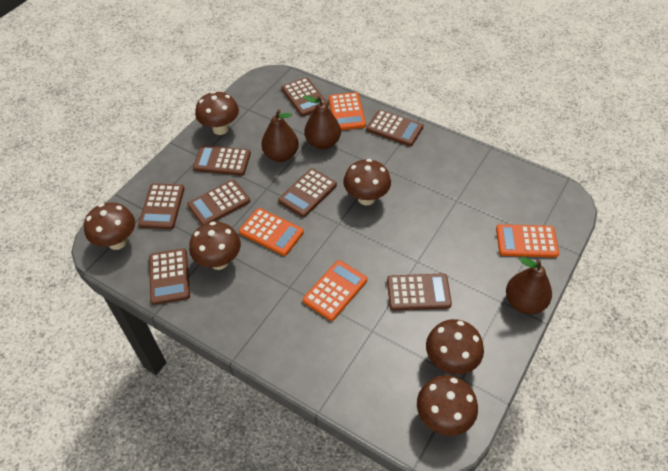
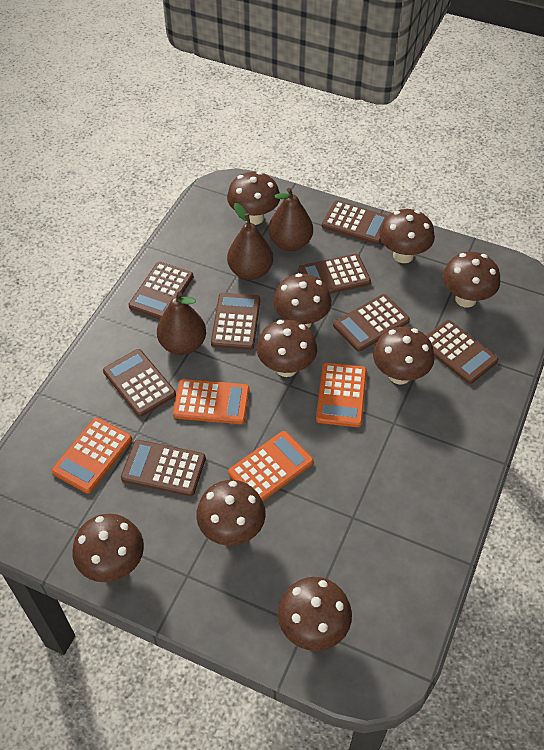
brown mushroom: 6 -> 9

